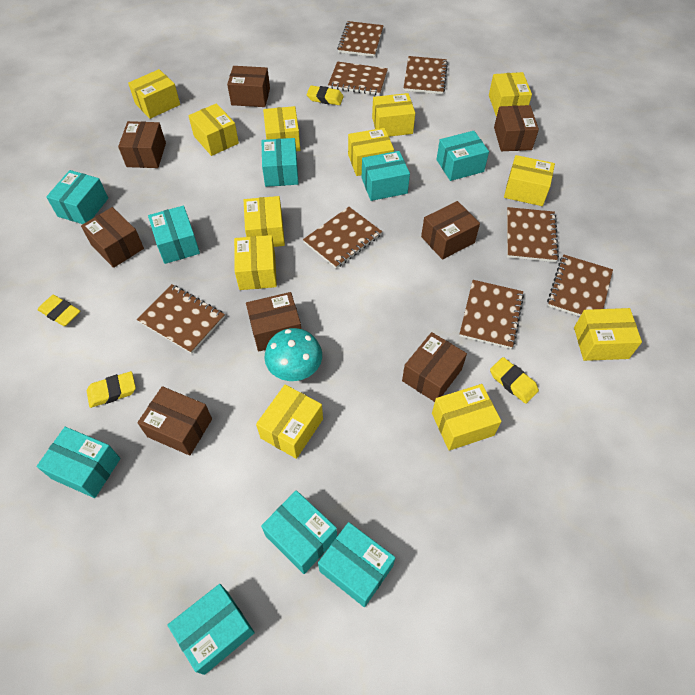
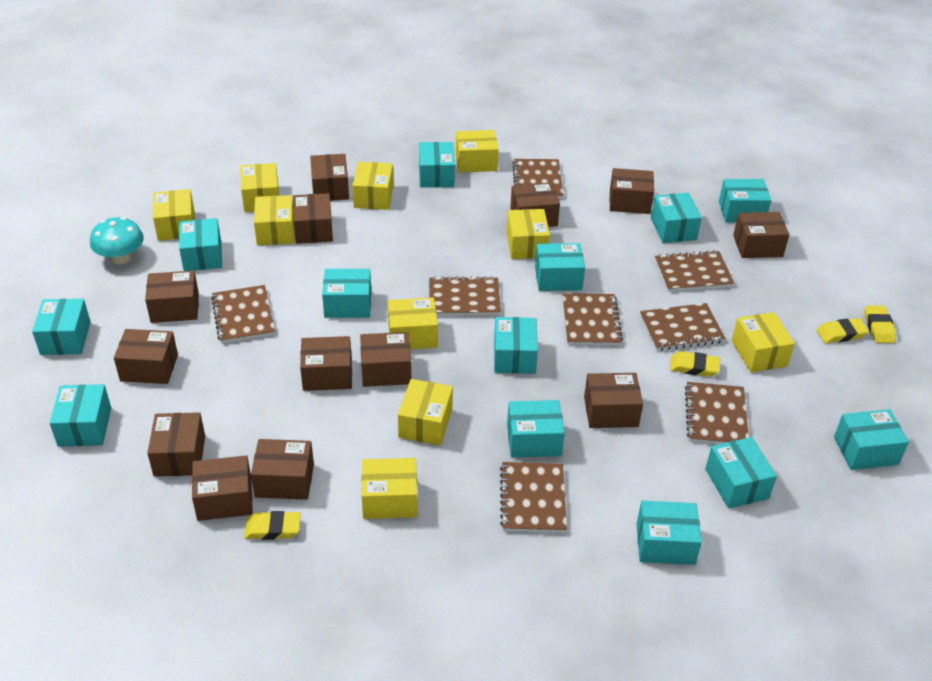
brown box: 8 -> 13
turquoise box: 9 -> 13
yellow box: 12 -> 10

